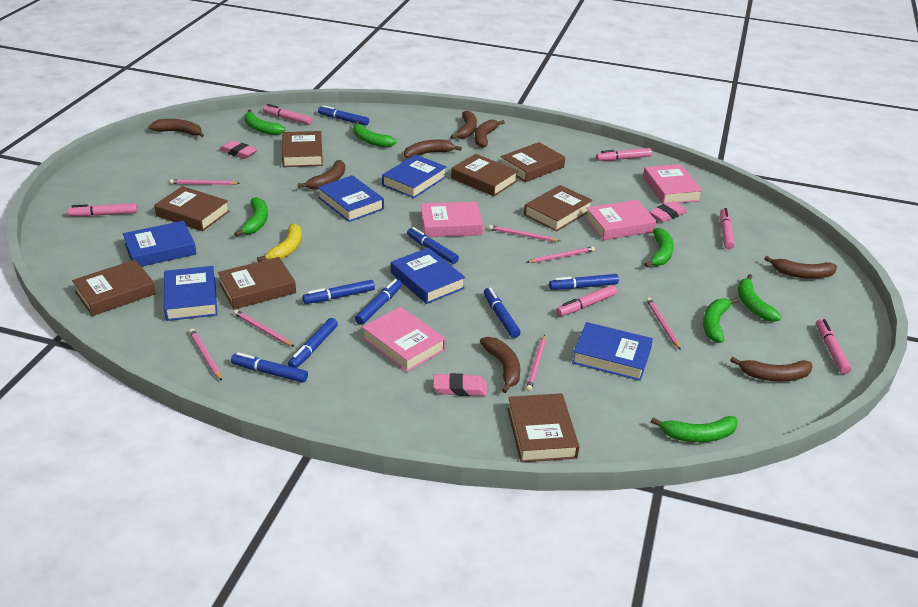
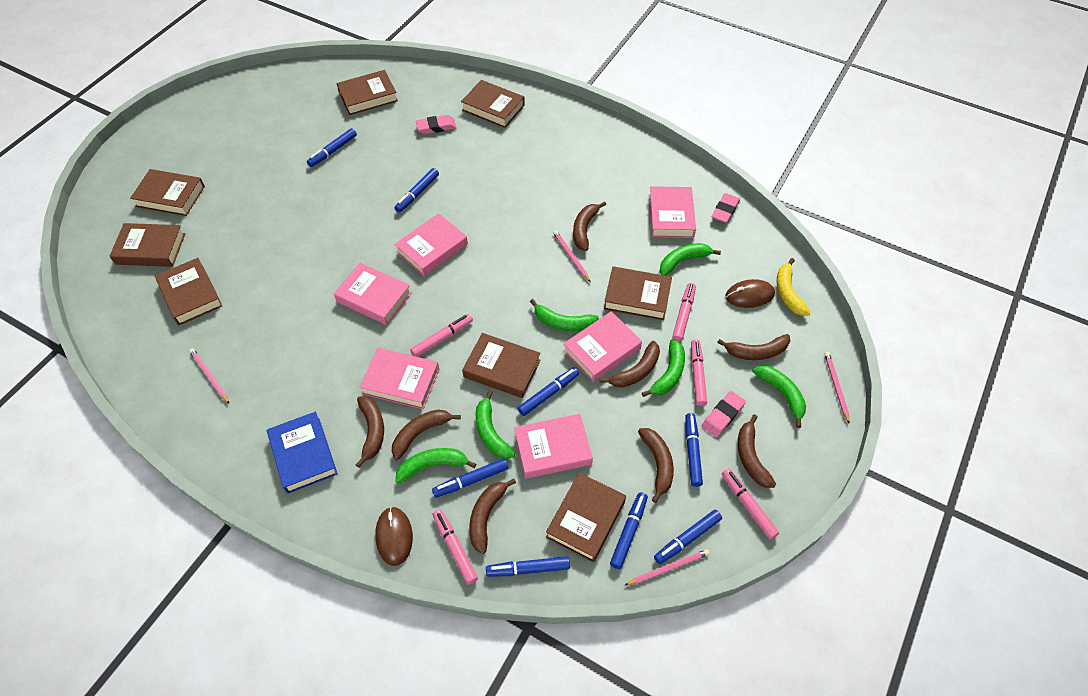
blue book: 6 -> 1
brown mouse: 0 -> 2
green banana: 7 -> 6
pink book: 4 -> 6
pink marker: 6 -> 5
pink pencil: 7 -> 4

